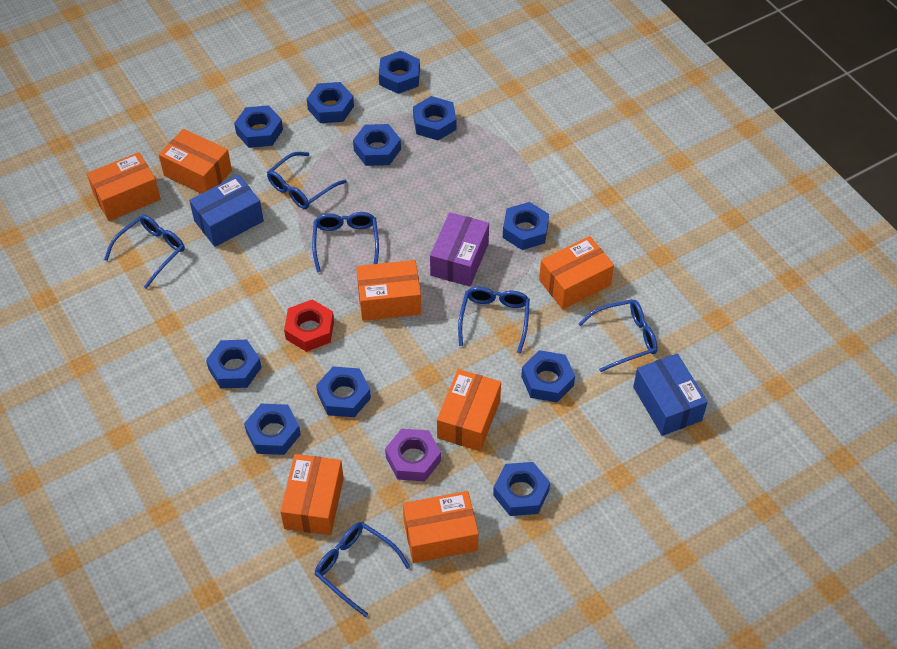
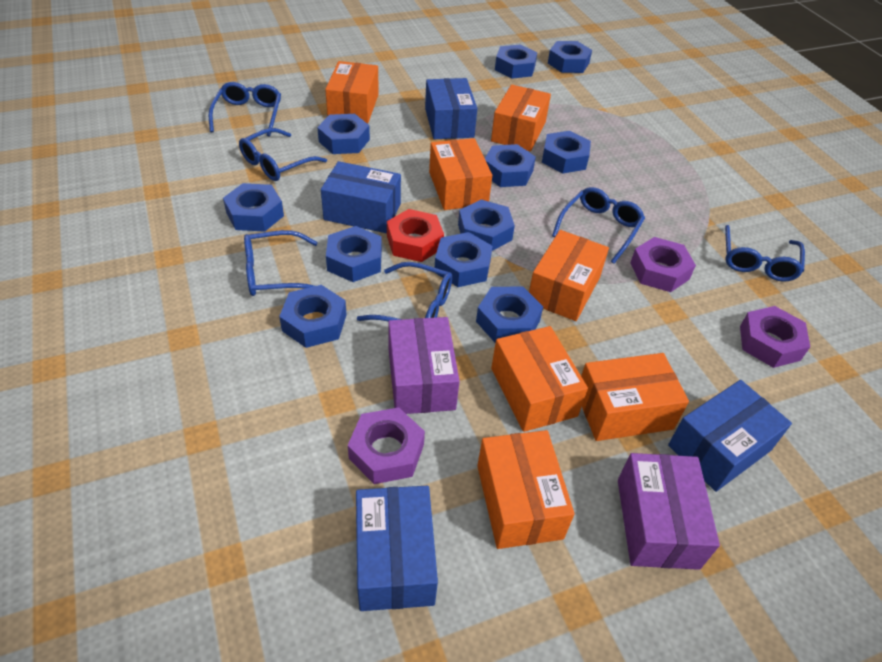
blue box: 2 -> 4
purple box: 1 -> 2
purple nut: 1 -> 3

